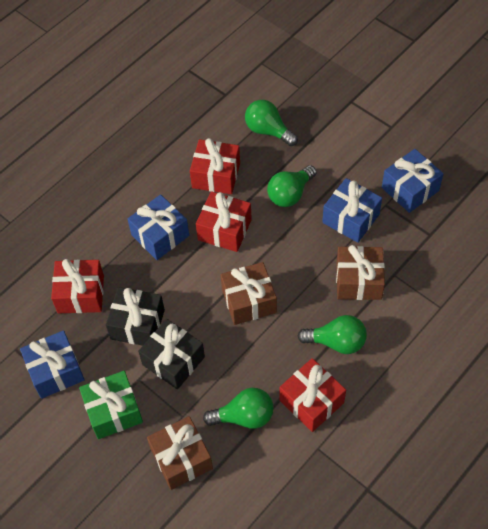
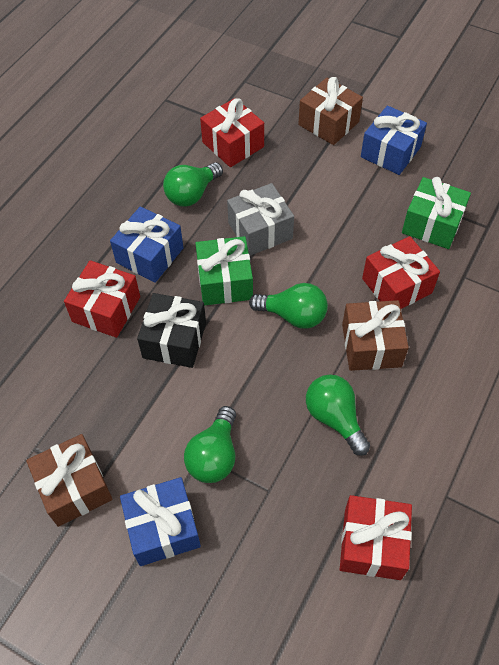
black gift: 2 -> 1
blue gift: 4 -> 3
green gift: 1 -> 2
grey gift: 0 -> 1

